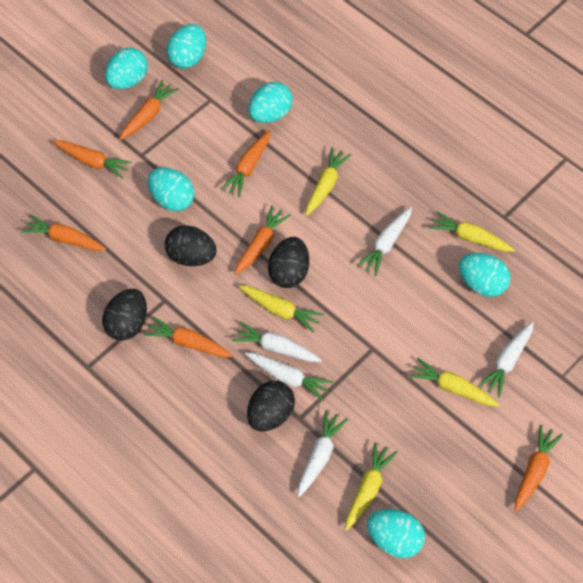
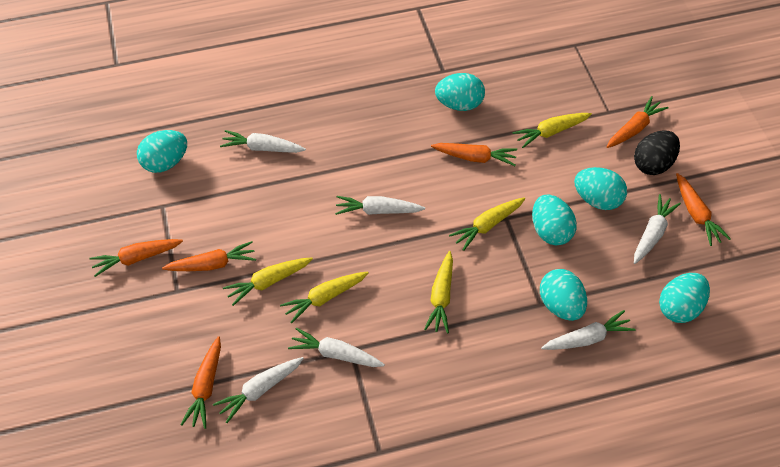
black egg: 4 -> 1
orange carrot: 7 -> 6
white carrot: 5 -> 6

